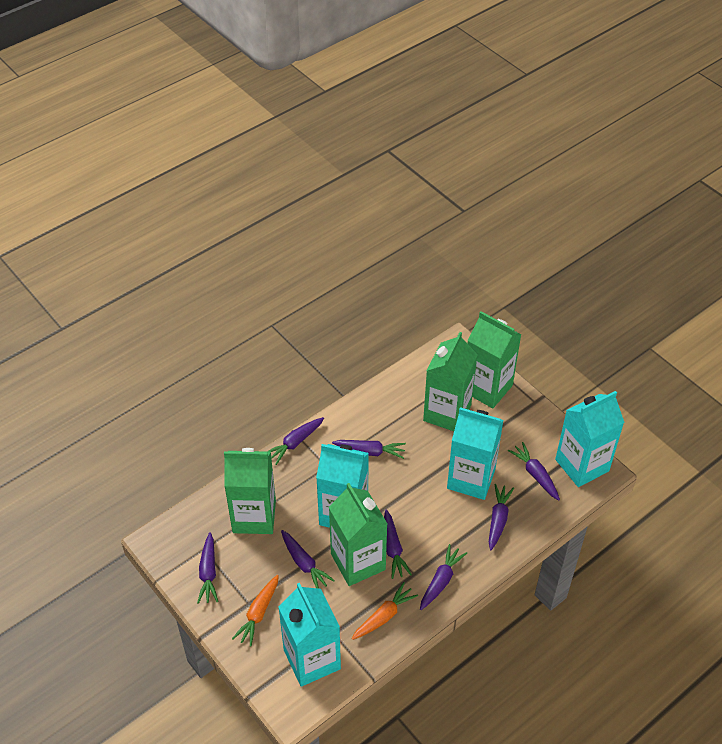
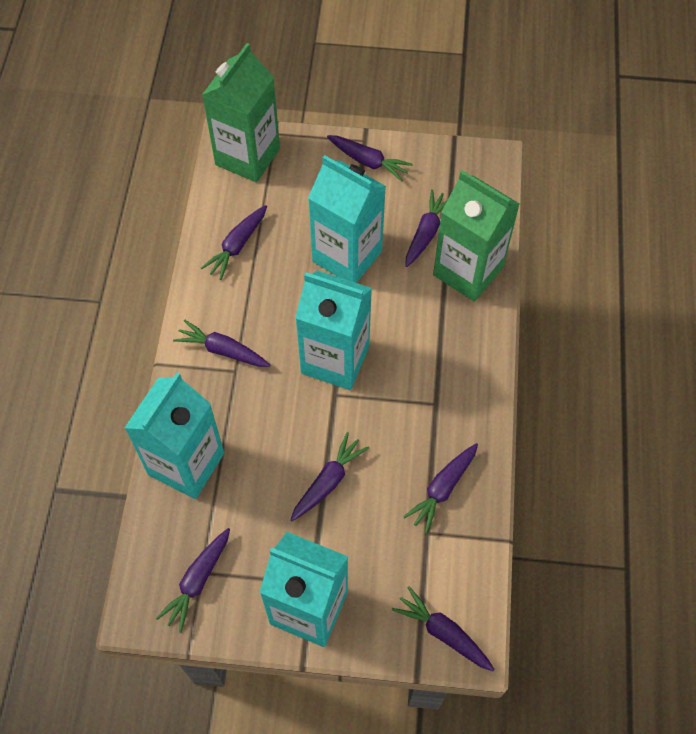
green carton: 4 -> 2
orange carrot: 2 -> 0

